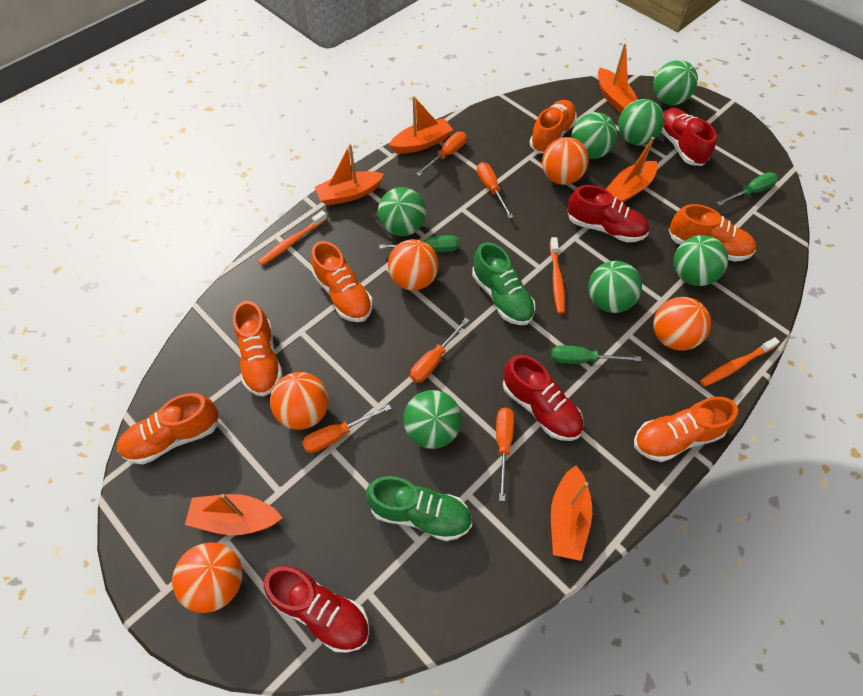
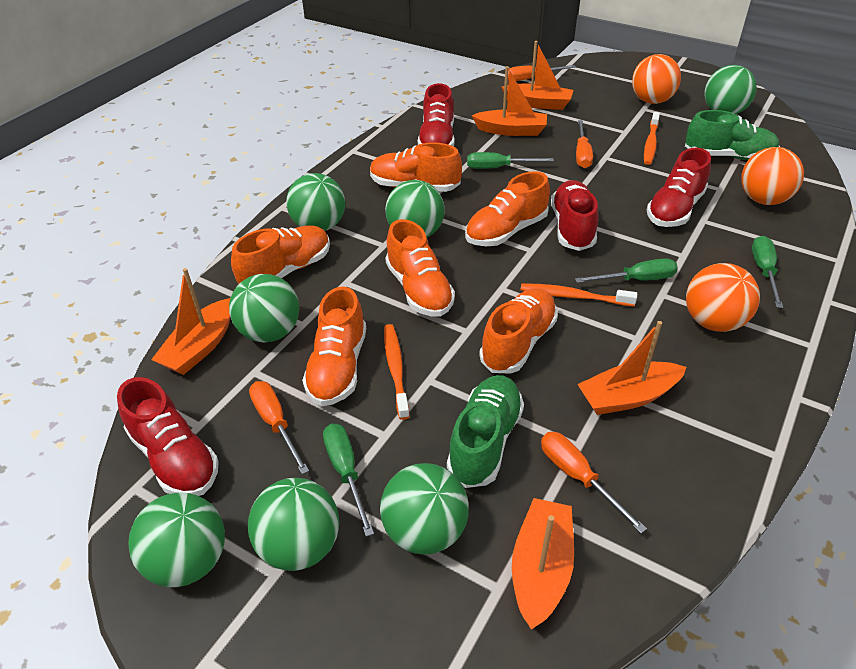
green screwdriver: 3 -> 4
orange ball: 5 -> 3
orange boat: 6 -> 5
orange screwdriver: 5 -> 4

